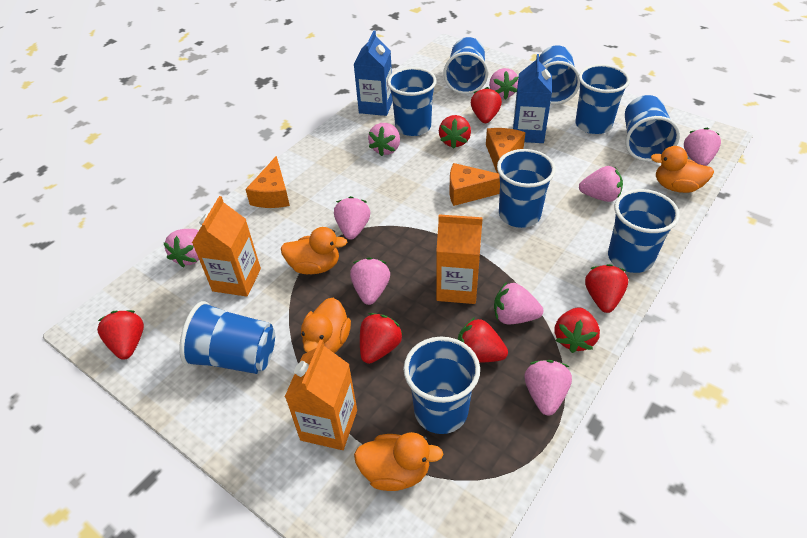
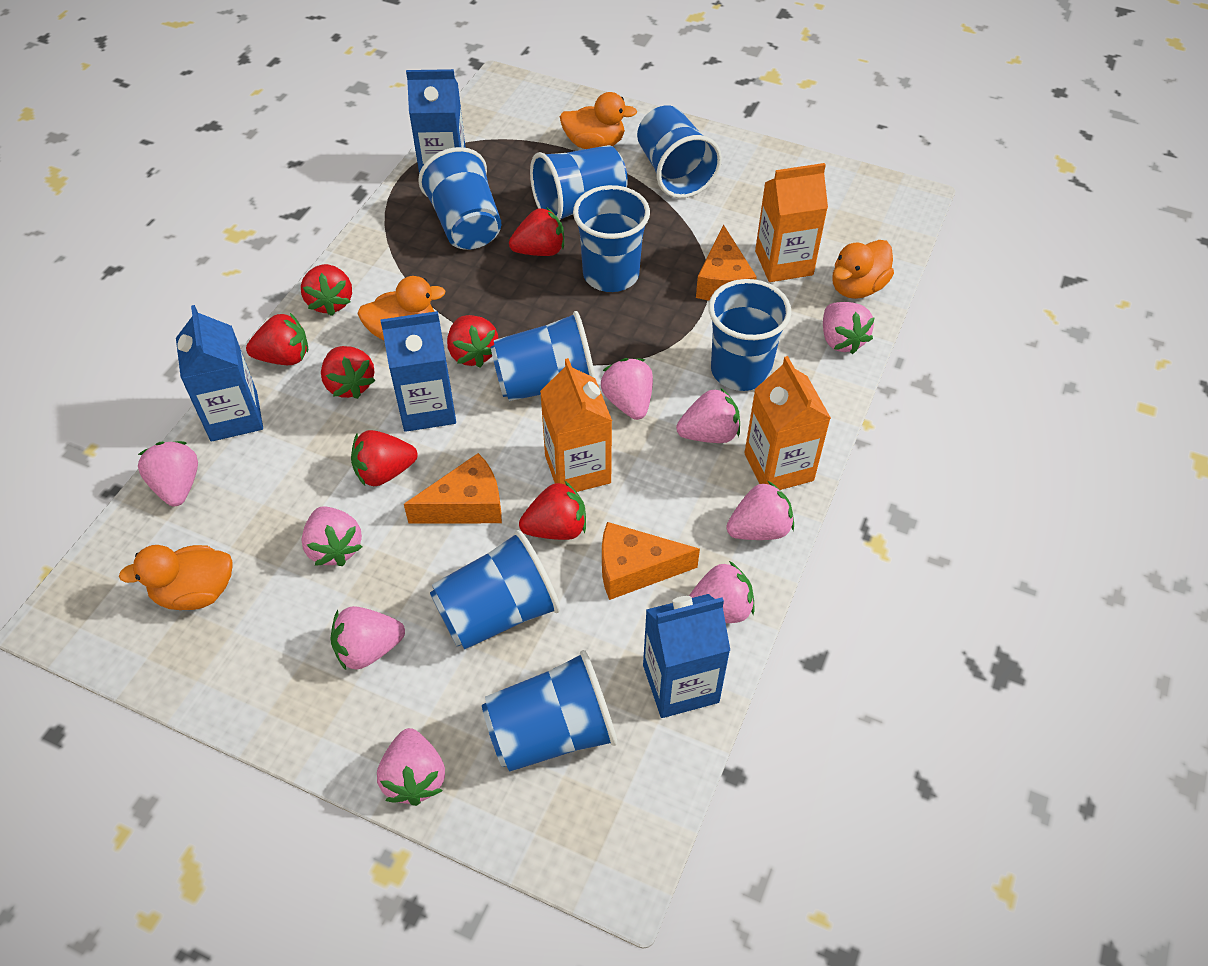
blue carton: 2 -> 4
blue cup: 9 -> 8

